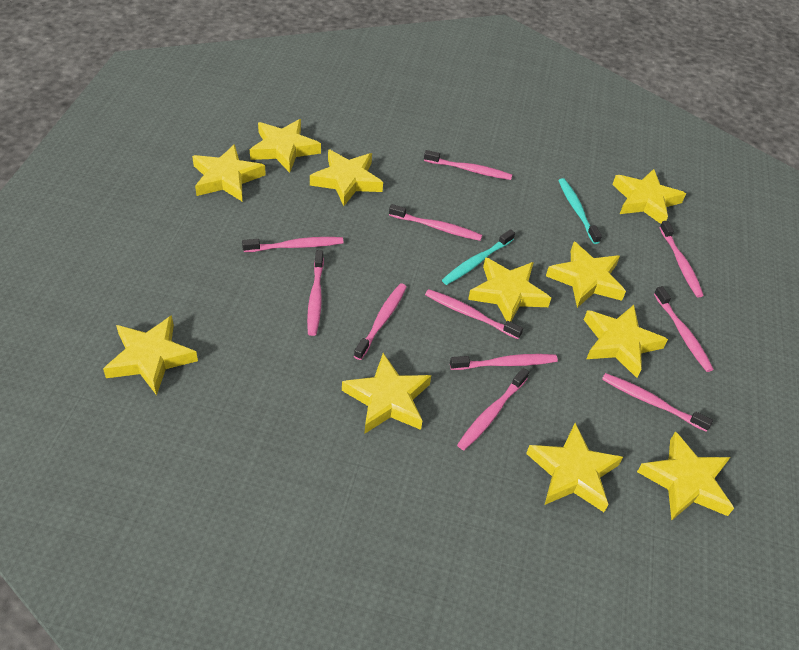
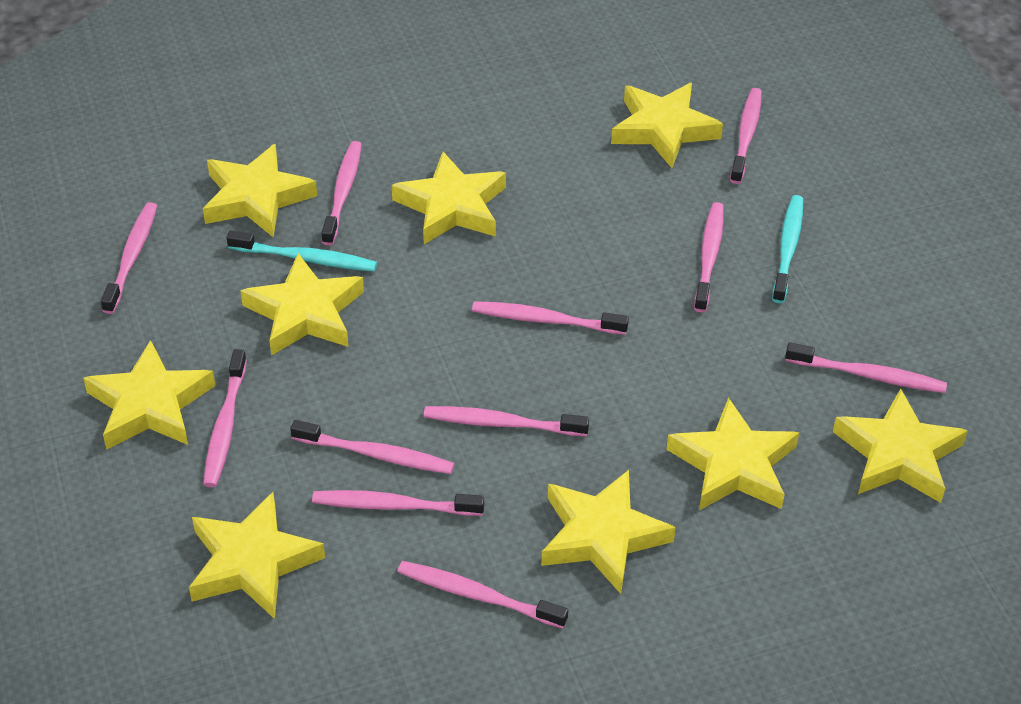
yellow star: 11 -> 9

